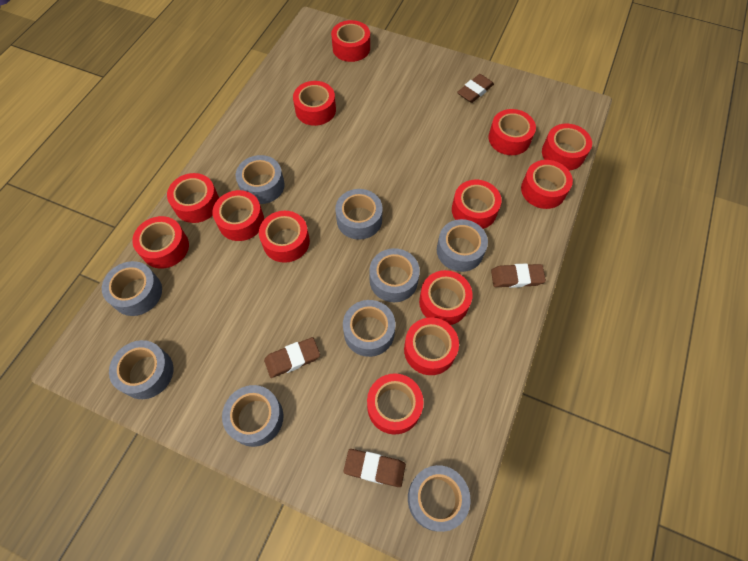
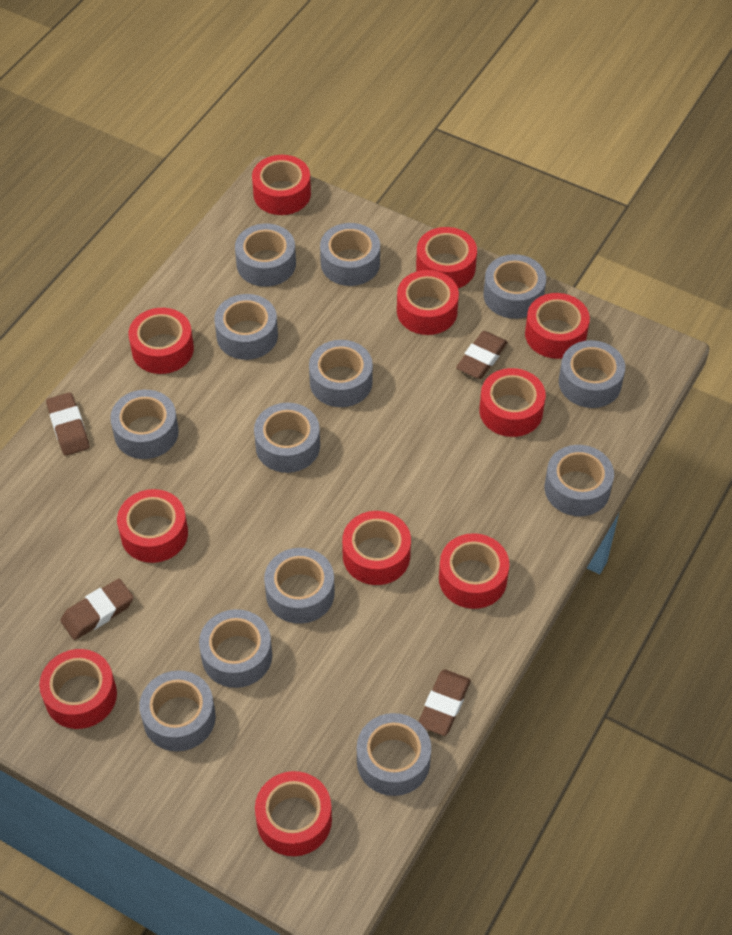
grey tape: 9 -> 13
red tape: 13 -> 11

